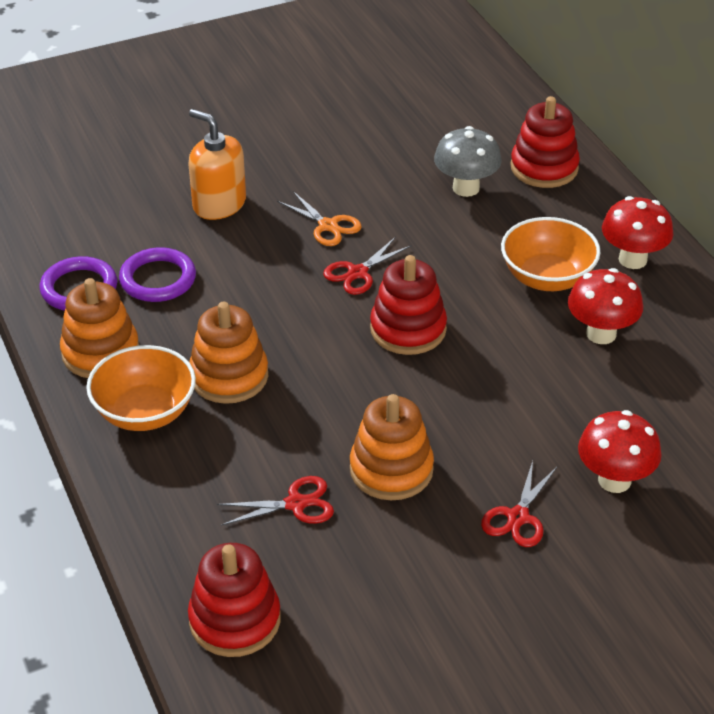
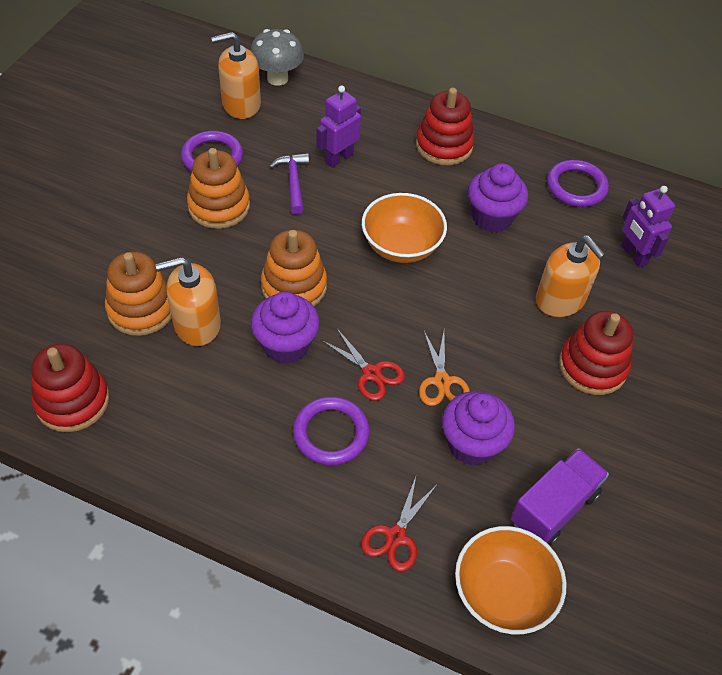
orange soap dispenser: 1 -> 3
purple cupcake: 0 -> 3
purple hammer: 0 -> 1
purple ring: 2 -> 3
purple robot: 0 -> 2
purple truck: 0 -> 1
red mushroom: 3 -> 0
red scissors: 3 -> 2

